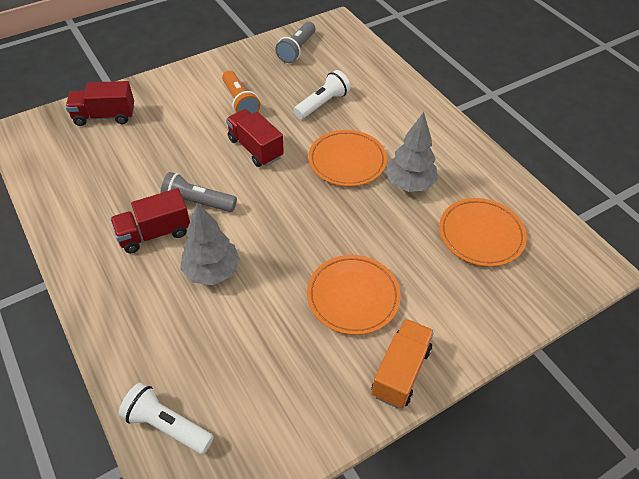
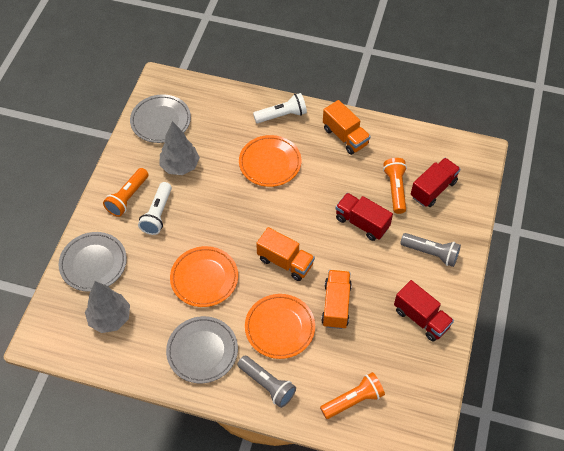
grey plate: 0 -> 3
orange flashlight: 1 -> 3
orange truck: 1 -> 3

